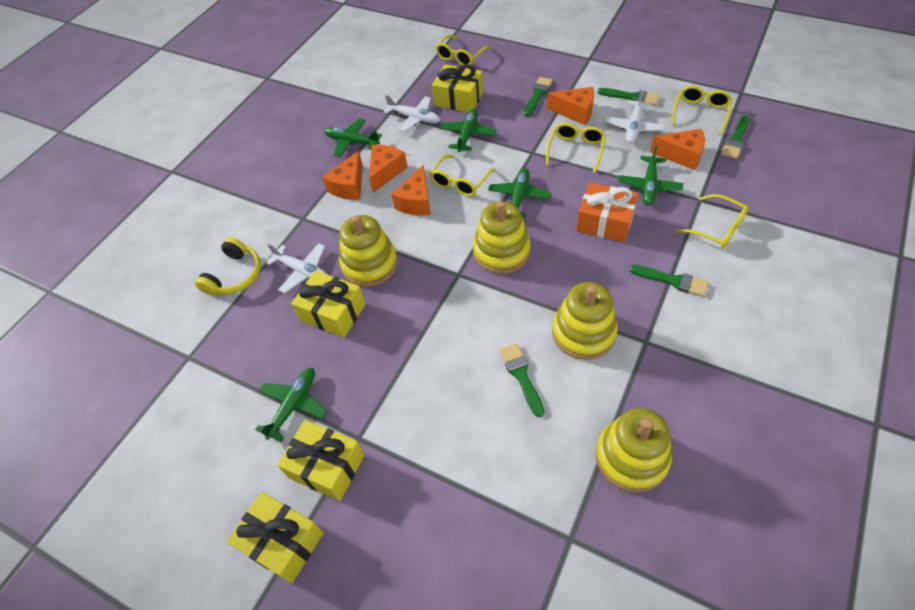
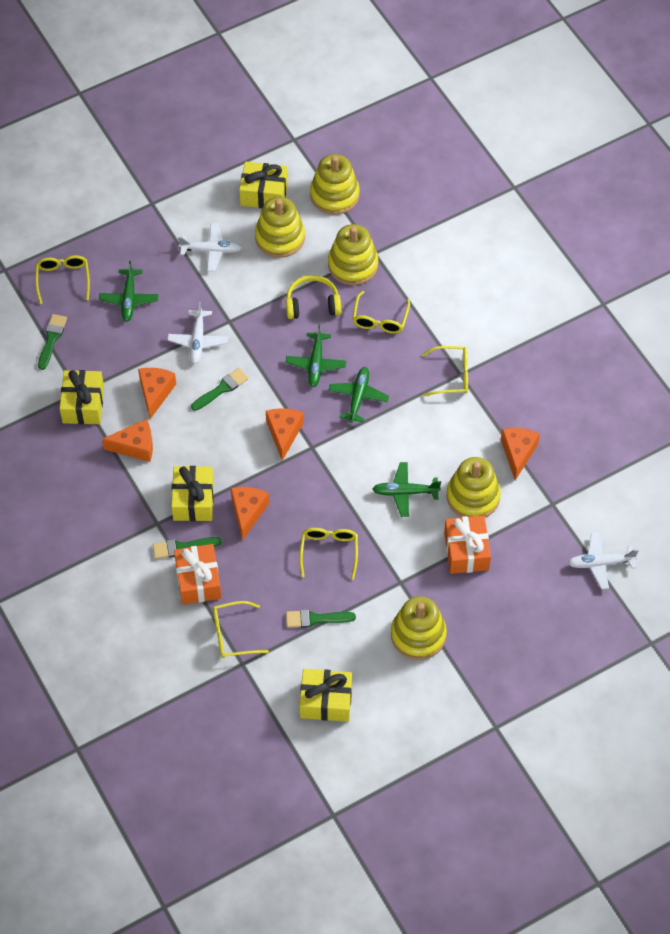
green brush: 5 -> 4
green plane: 5 -> 4
orange gift: 1 -> 2
yellow stacking toy: 4 -> 5

